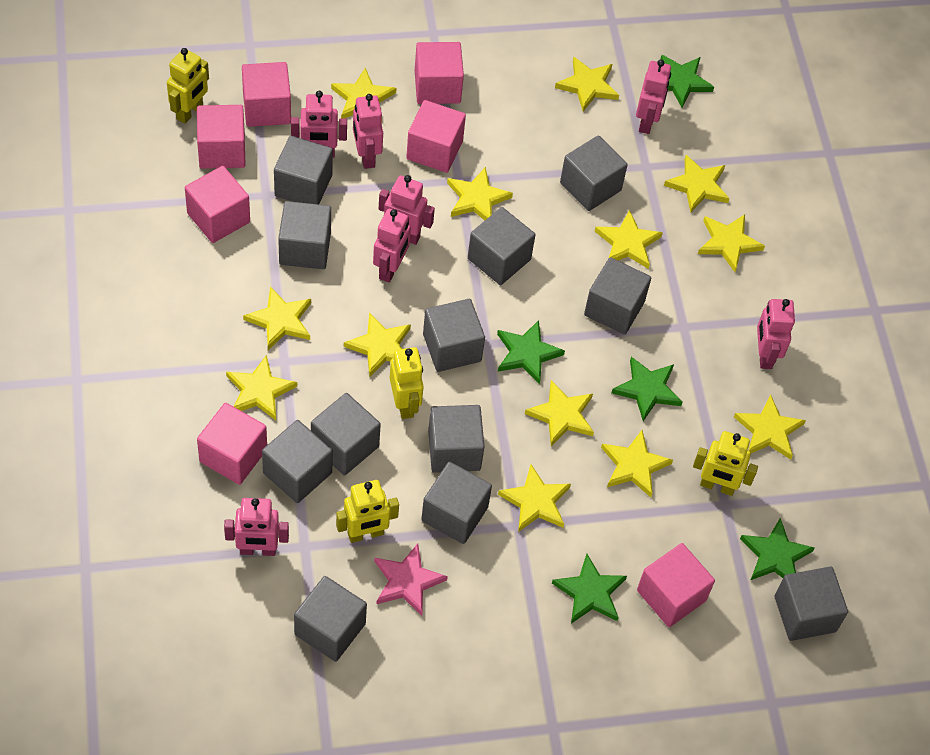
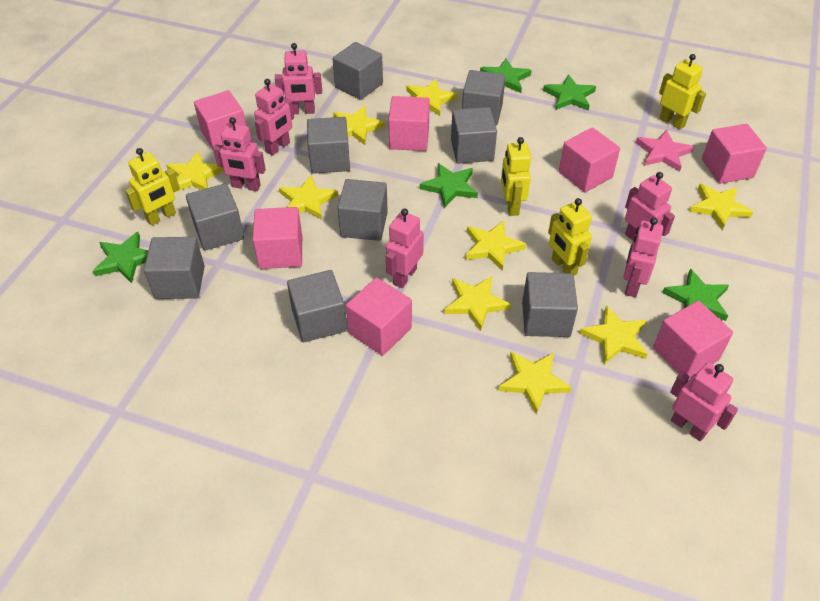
grey cube: 12 -> 9
yellow star: 13 -> 9

